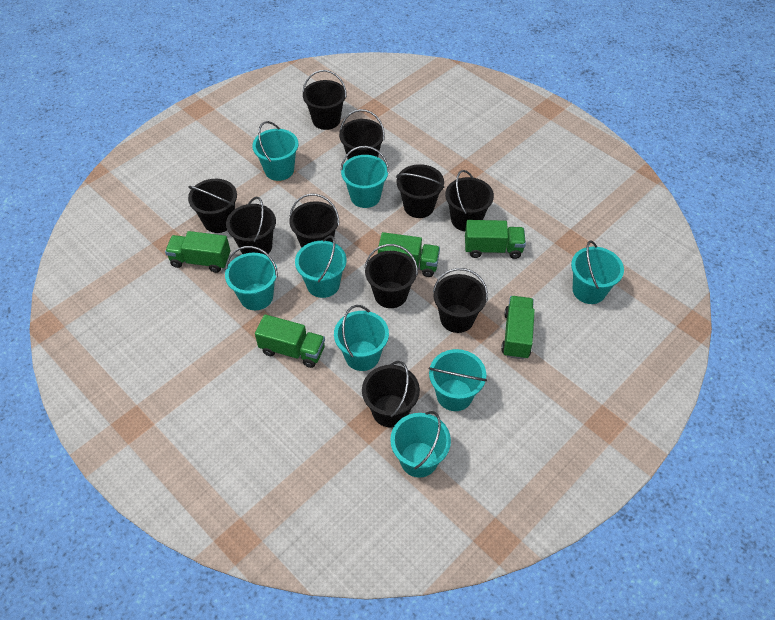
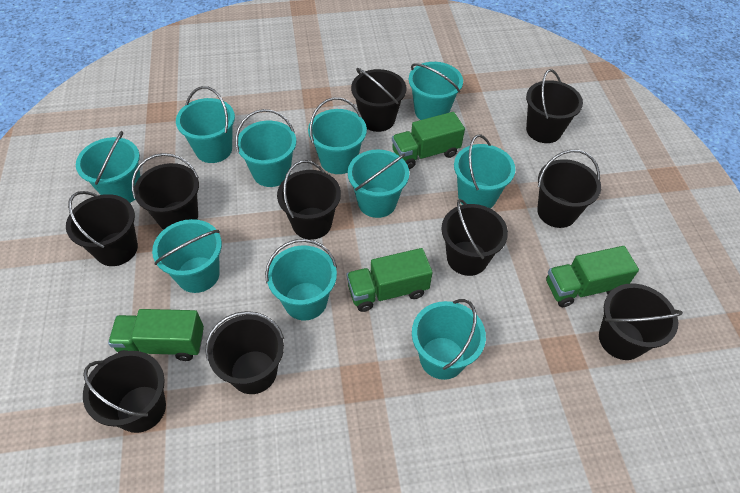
green truck: 5 -> 4
turquoise bucket: 8 -> 10

